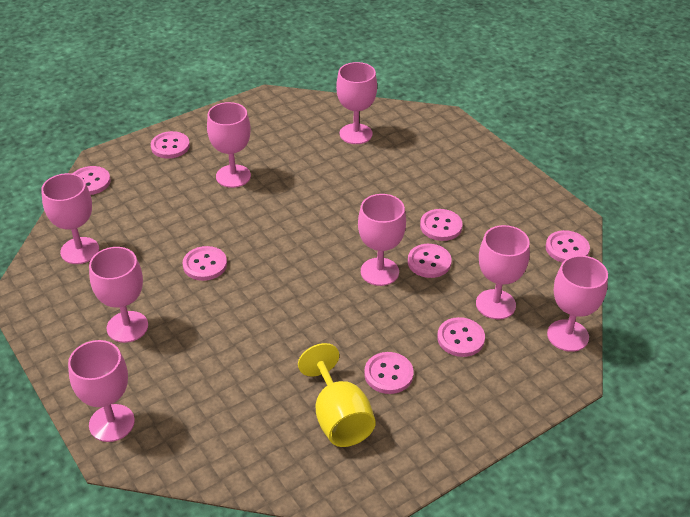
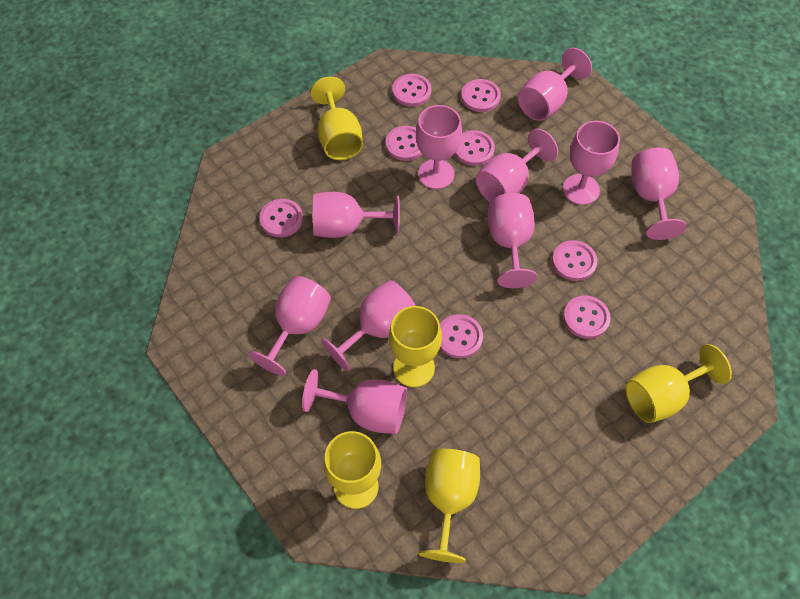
pink goblet: 8 -> 10
yellow goblet: 1 -> 5

